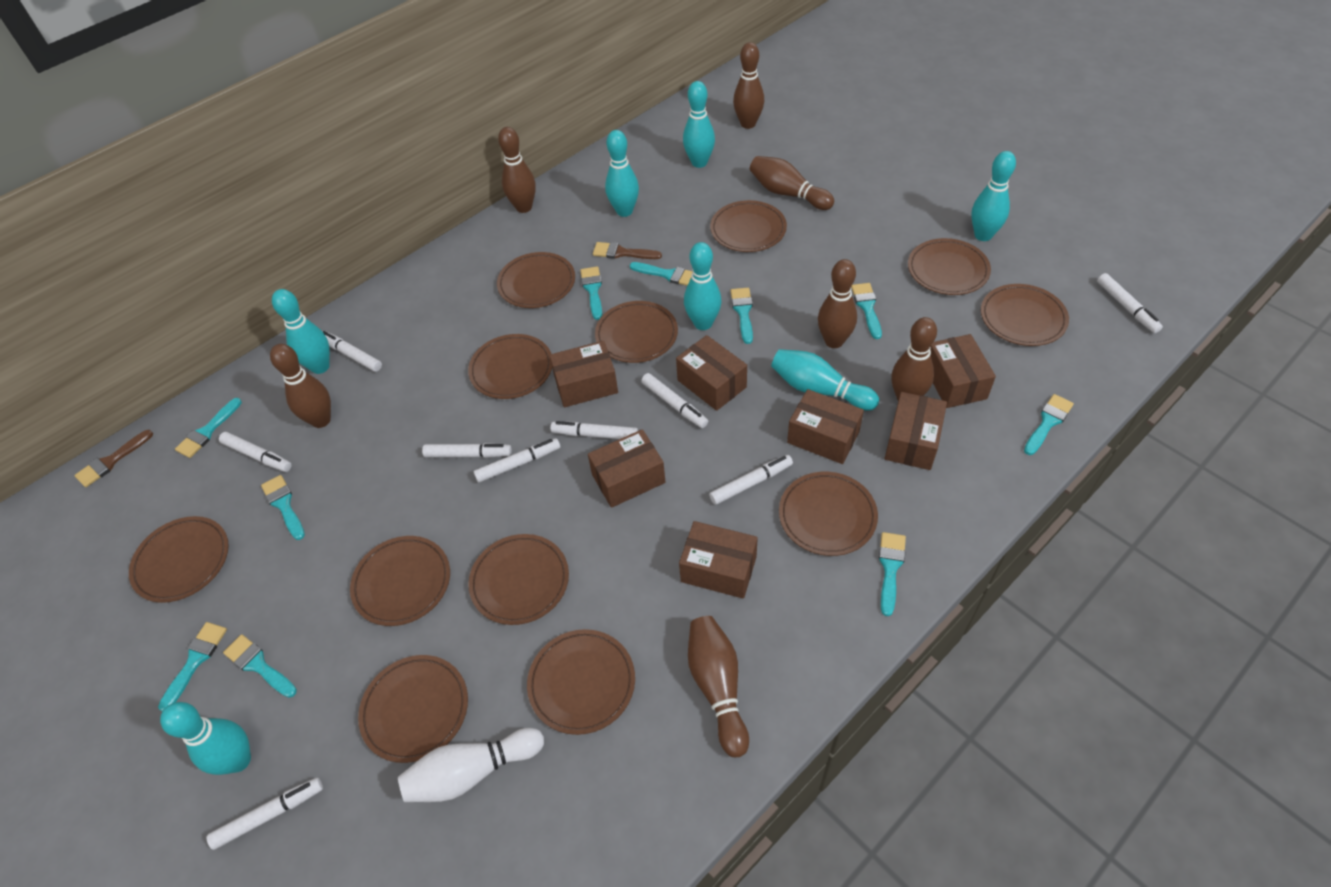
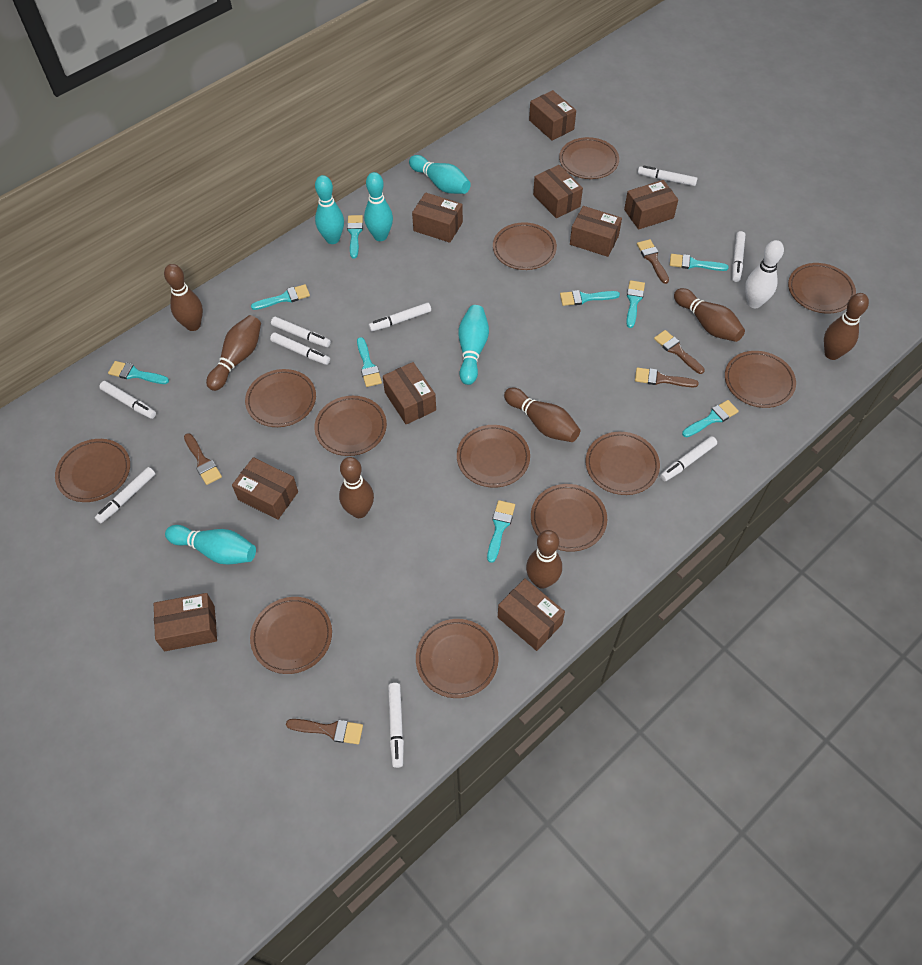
brown box: 7 -> 9
brown brush: 2 -> 5
turquoise bowling pin: 7 -> 5
turquoise brush: 10 -> 9

